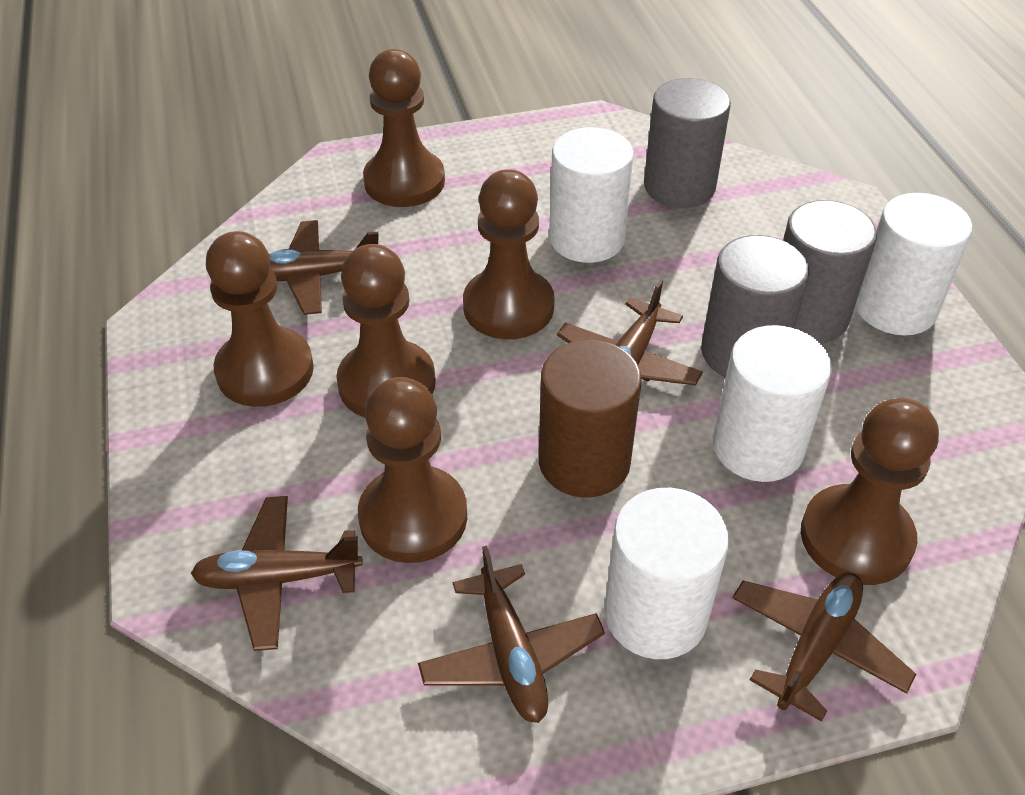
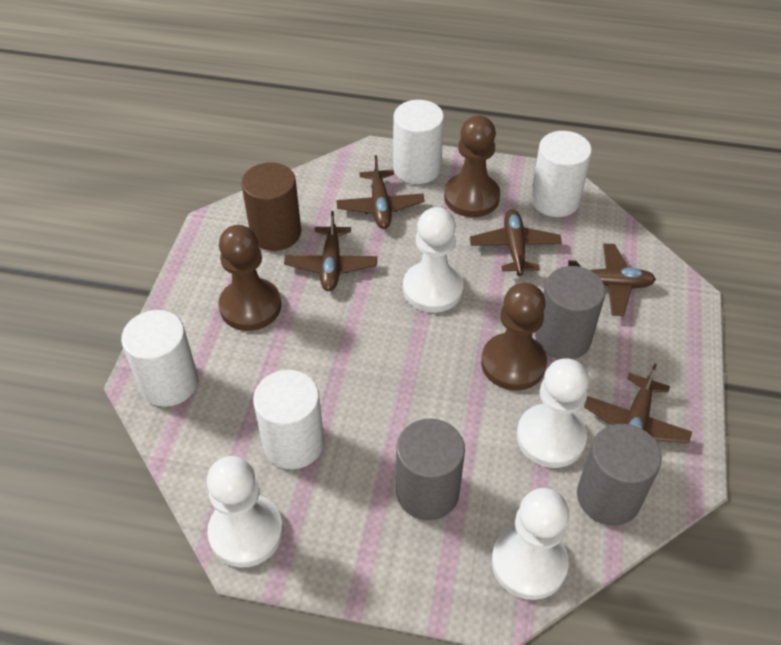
brown pawn: 6 -> 3
white pawn: 0 -> 4

